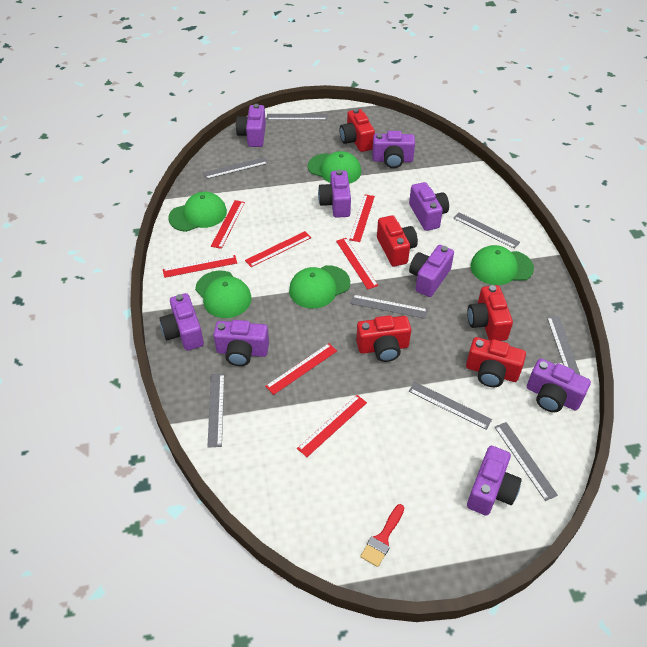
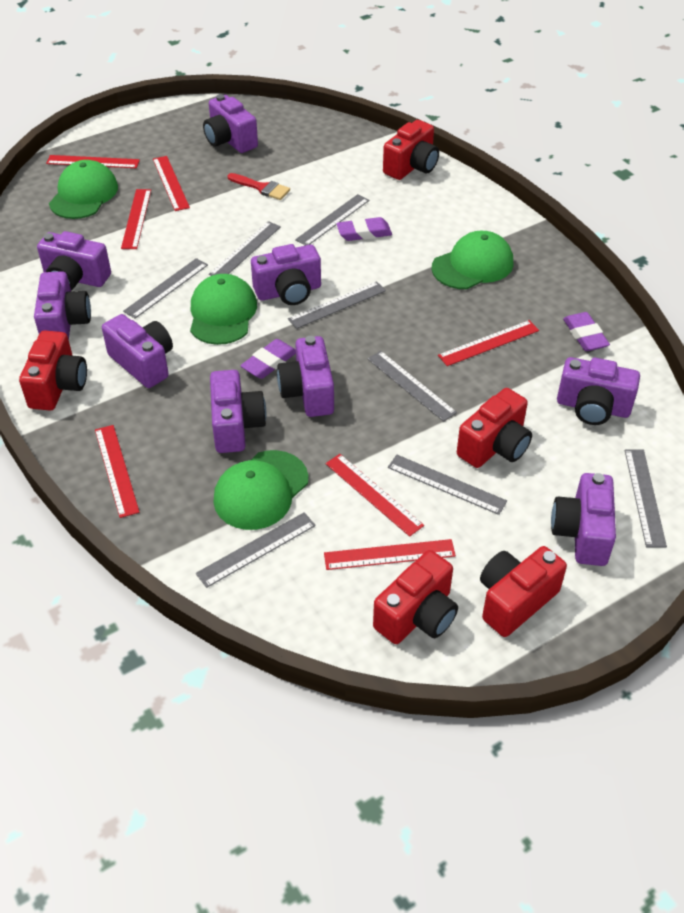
green cap: 5 -> 4
purple eraser: 0 -> 3

